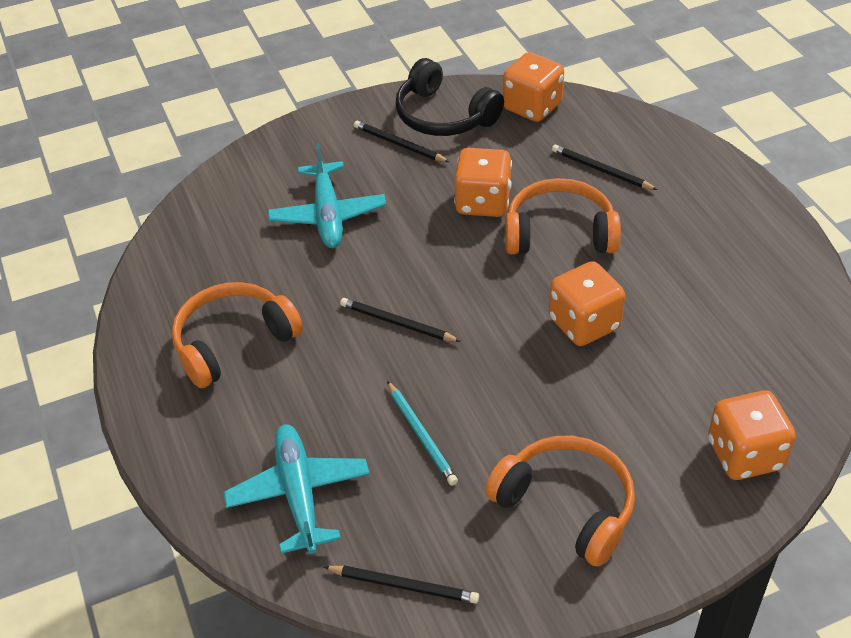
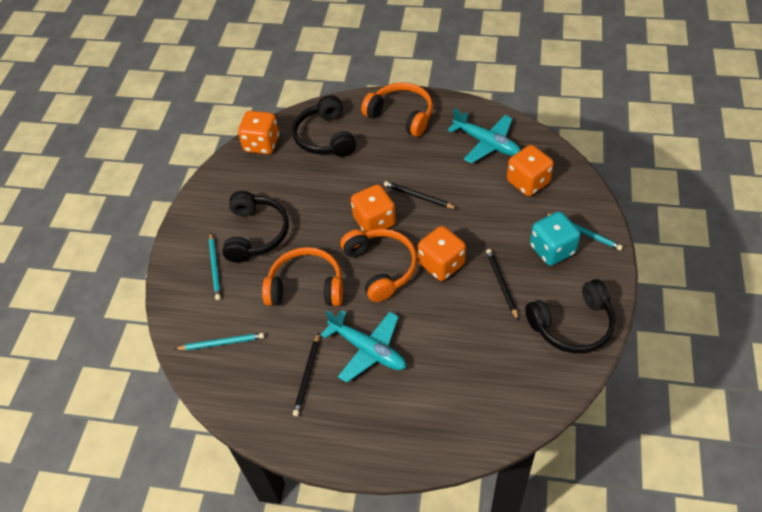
black headphones: 1 -> 3
black pencil: 4 -> 3
turquoise dice: 0 -> 1
turquoise pencil: 1 -> 3

